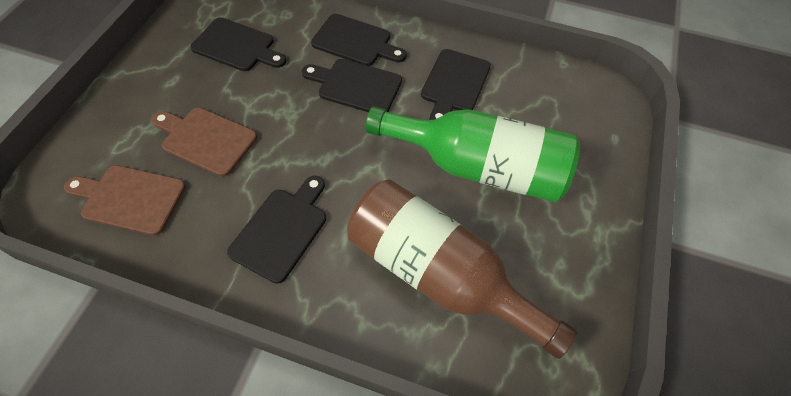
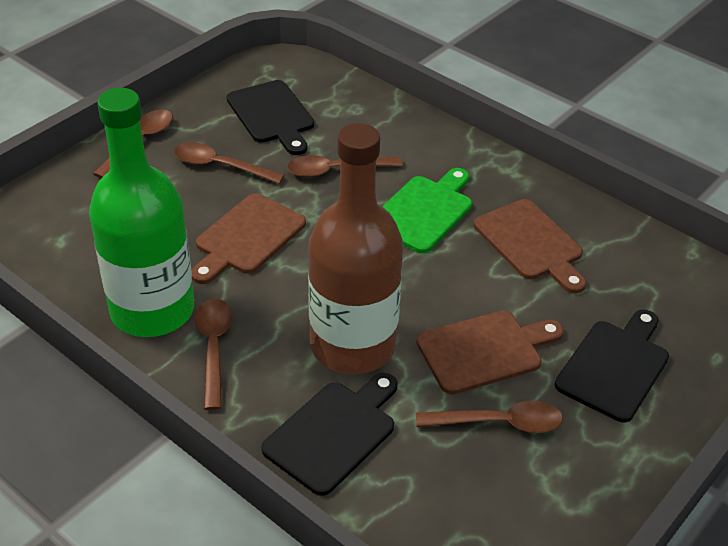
black cutting board: 5 -> 3
brown cutting board: 2 -> 3
brown spoon: 0 -> 5
green cutting board: 0 -> 1

